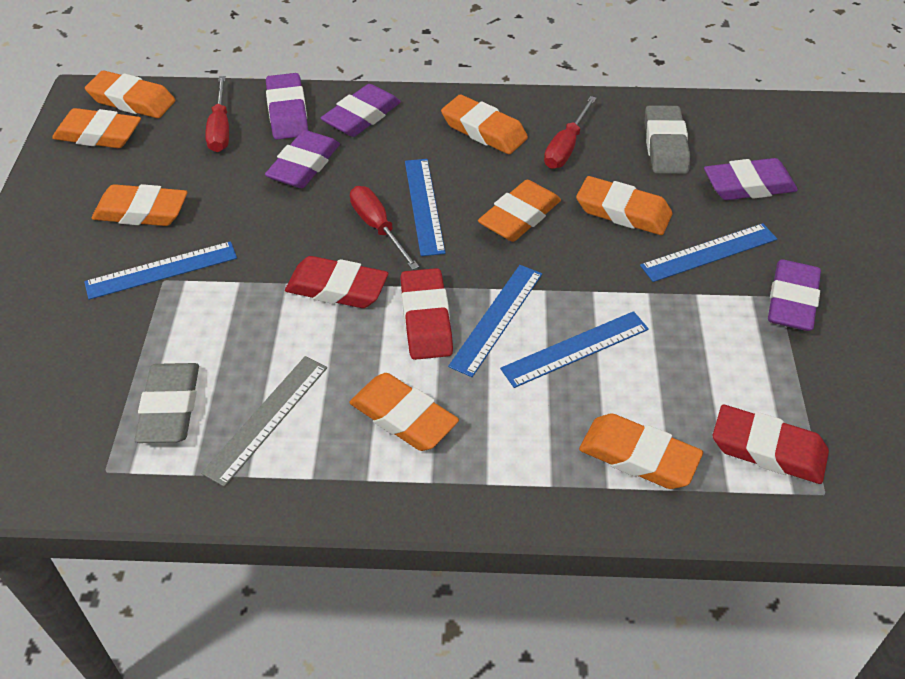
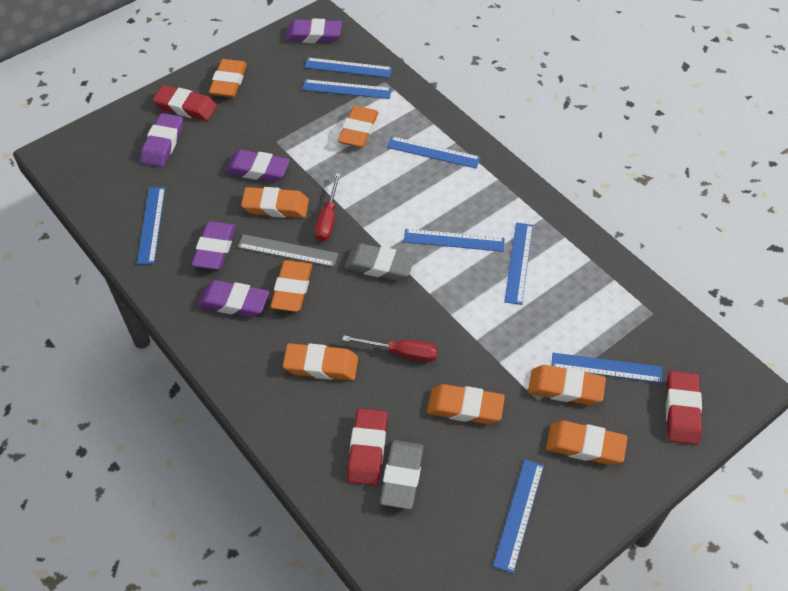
blue ruler: 5 -> 8
red screwdriver: 3 -> 2

